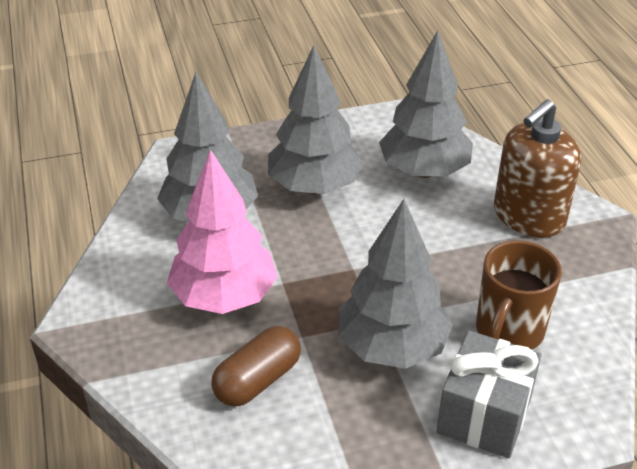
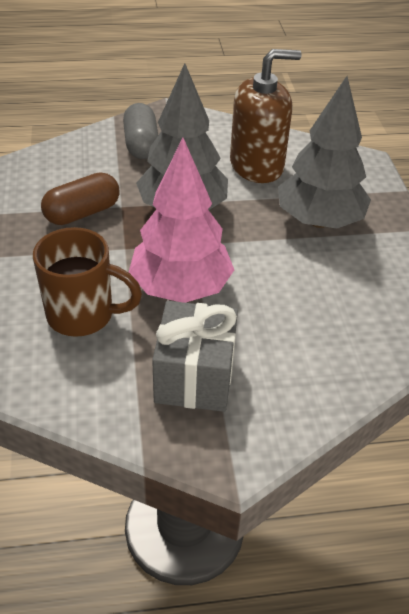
grey capsule: 0 -> 1
grey tree: 4 -> 2

